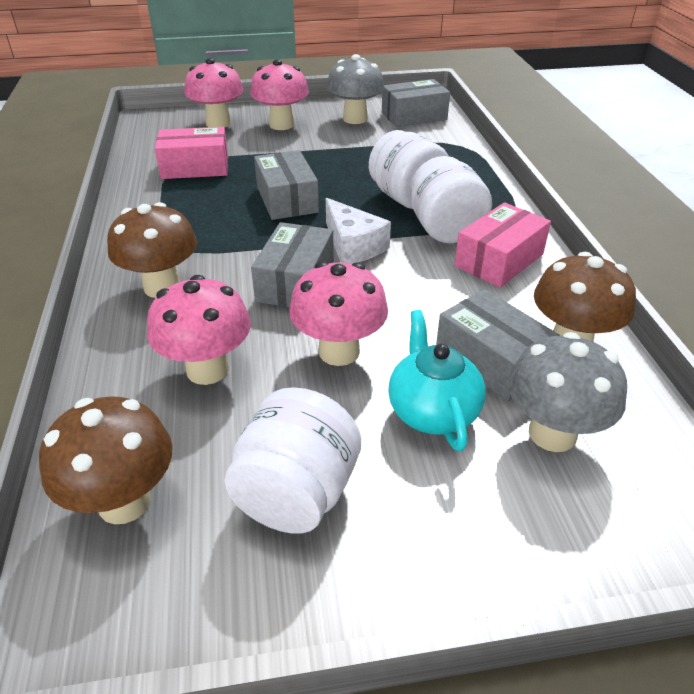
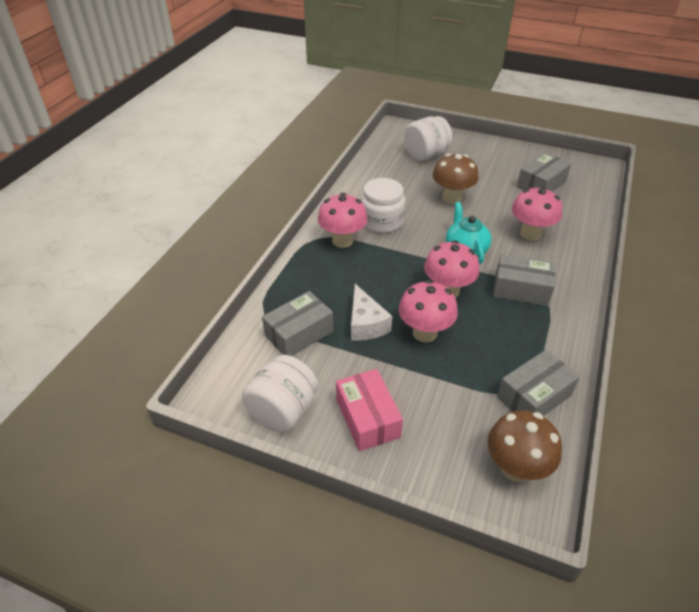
brown mushroom: 3 -> 2
grey mushroom: 2 -> 0
pink box: 2 -> 1

